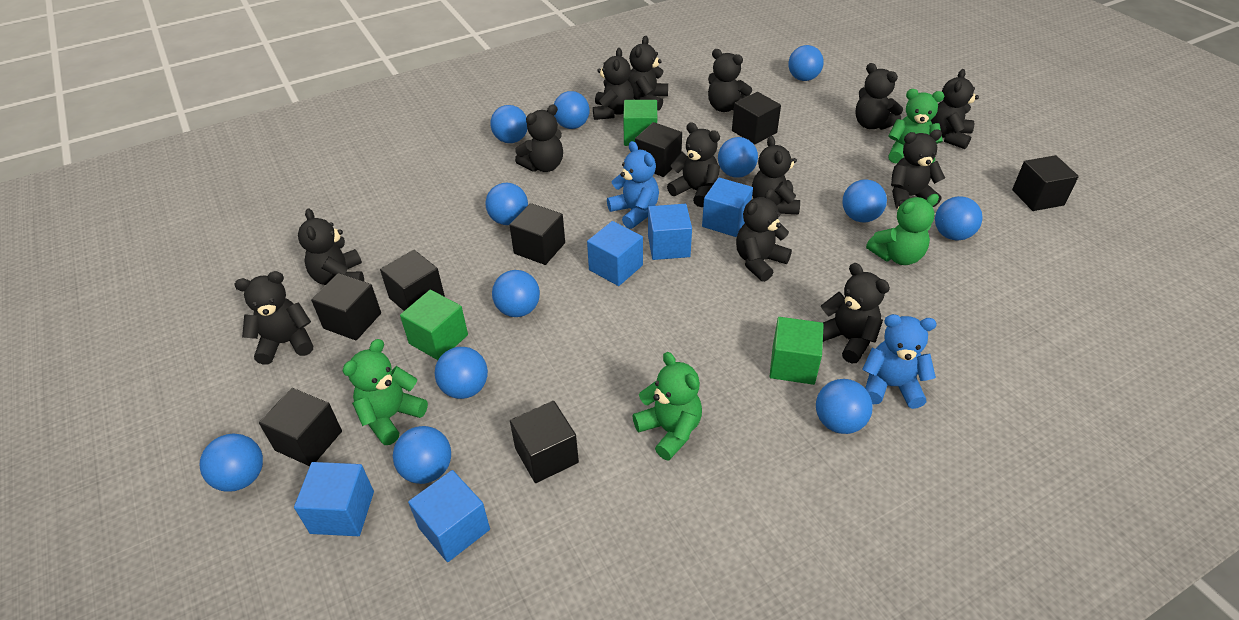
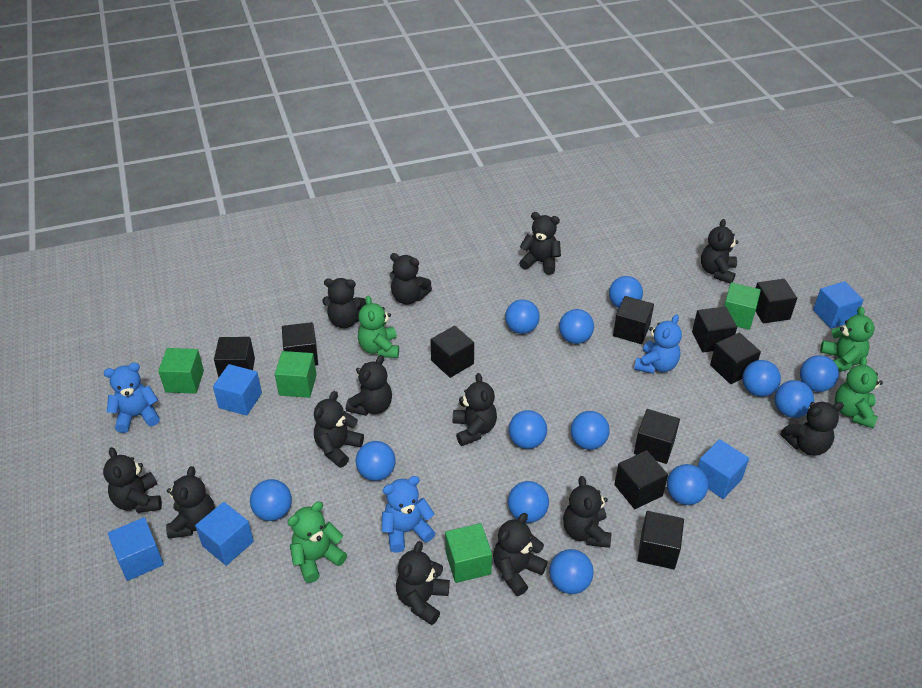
black cube: 8 -> 10
blue ball: 12 -> 13
blue teddy bear: 2 -> 3
green cube: 3 -> 4

